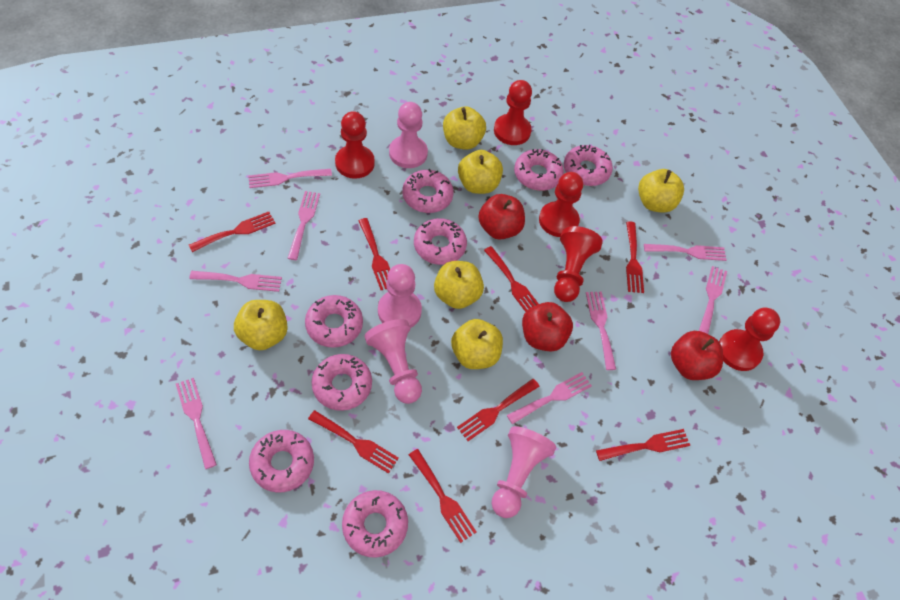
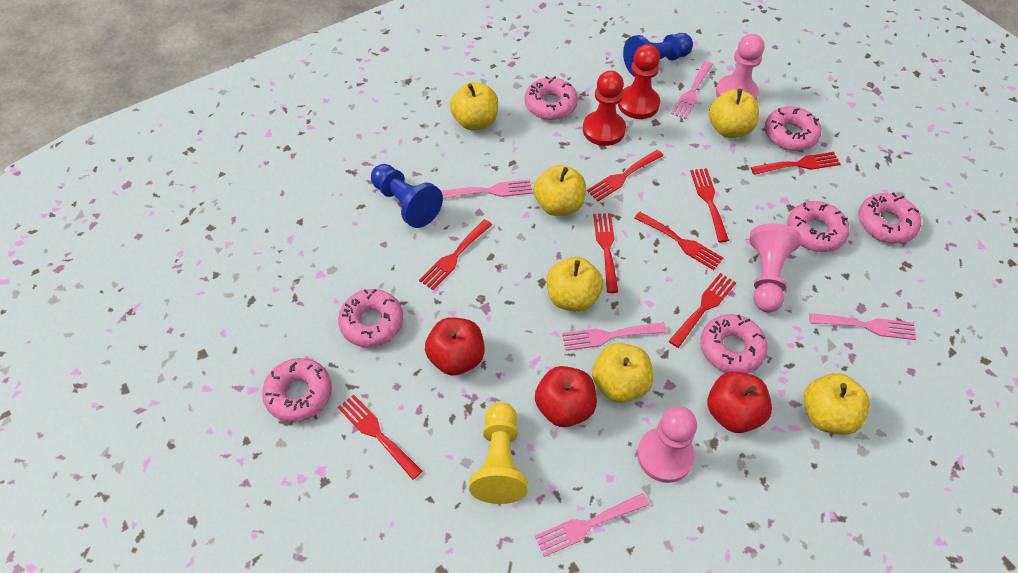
blue pawn: 0 -> 2
pink donut: 8 -> 7
pink fork: 8 -> 5
pink pawn: 4 -> 3
red pawn: 5 -> 2
yellow pawn: 0 -> 1

